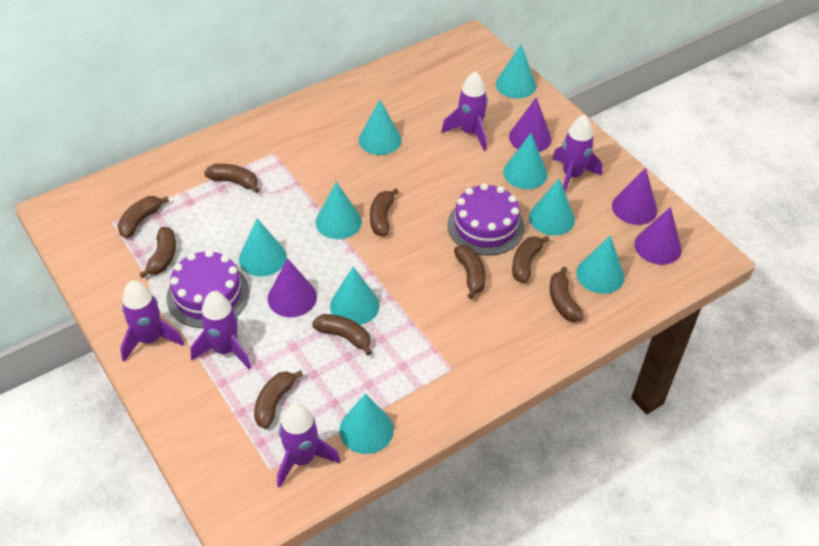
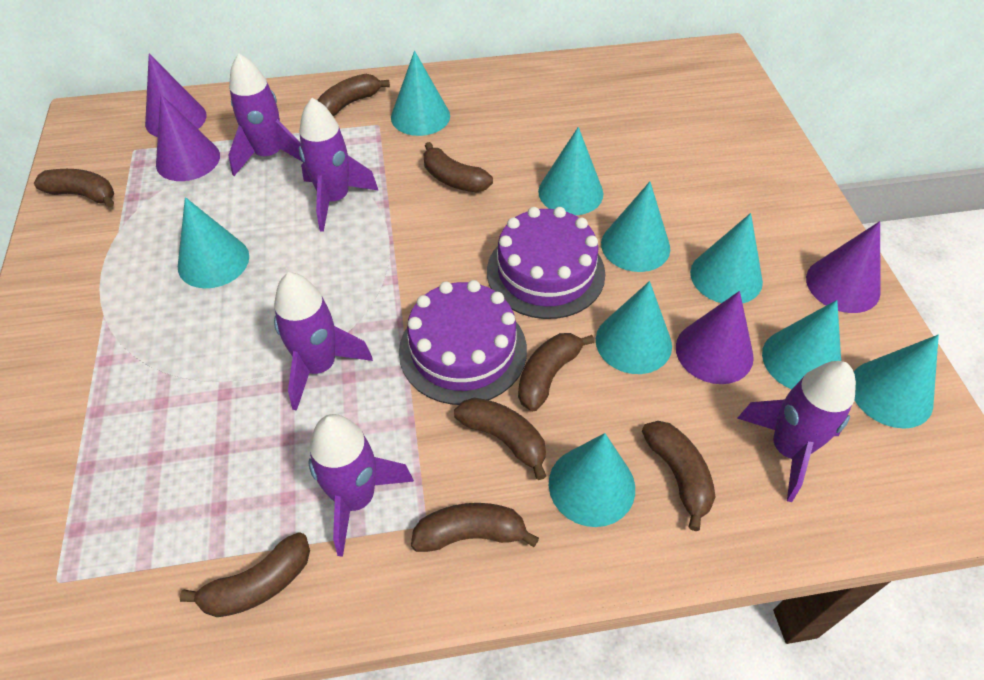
brown banana: 9 -> 8

